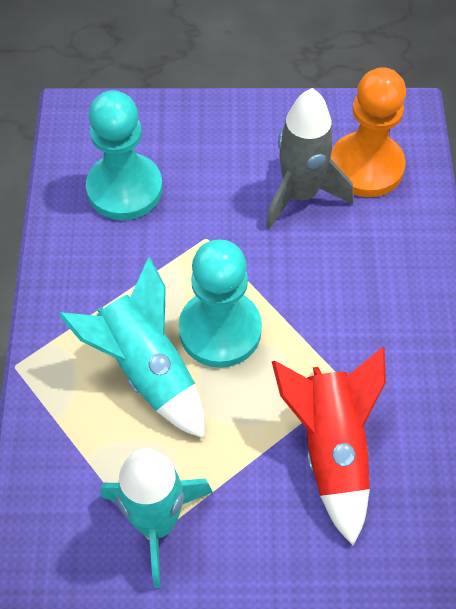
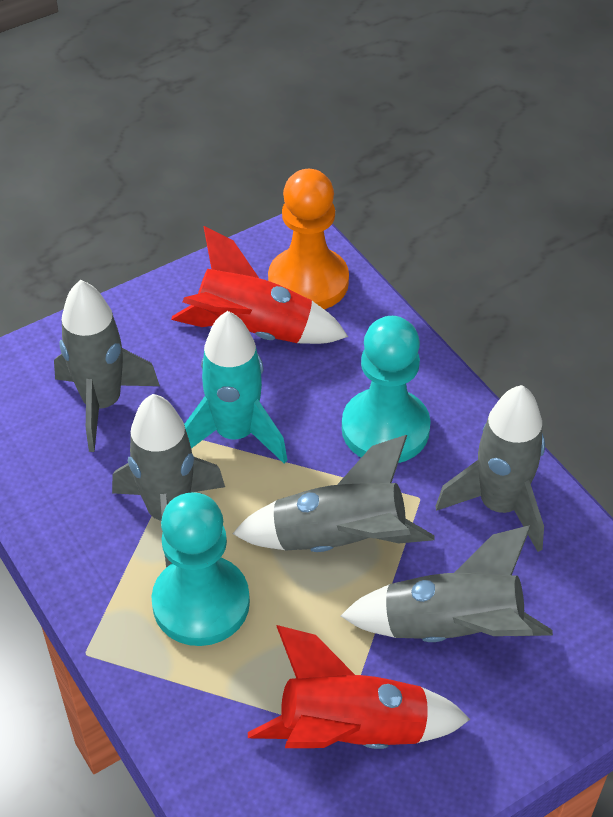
grey rocket: 1 -> 5
red rocket: 1 -> 2
turquoise rocket: 2 -> 1

